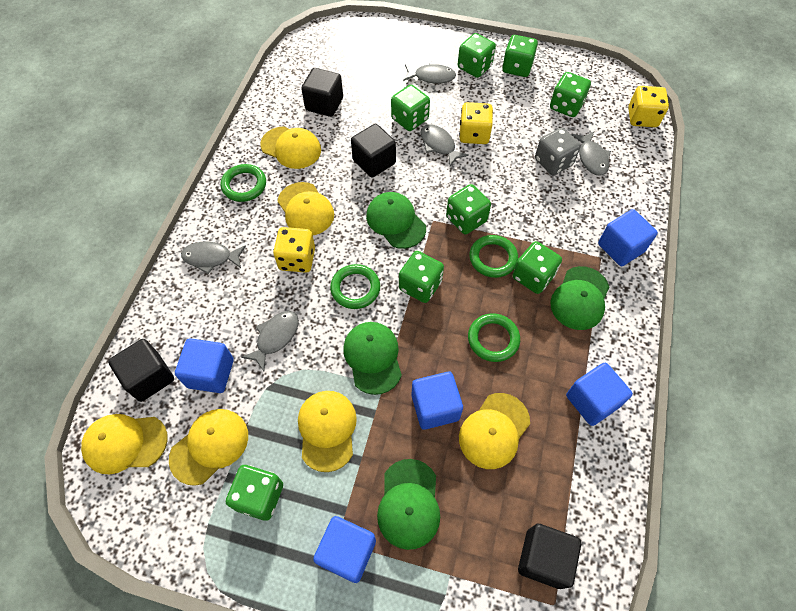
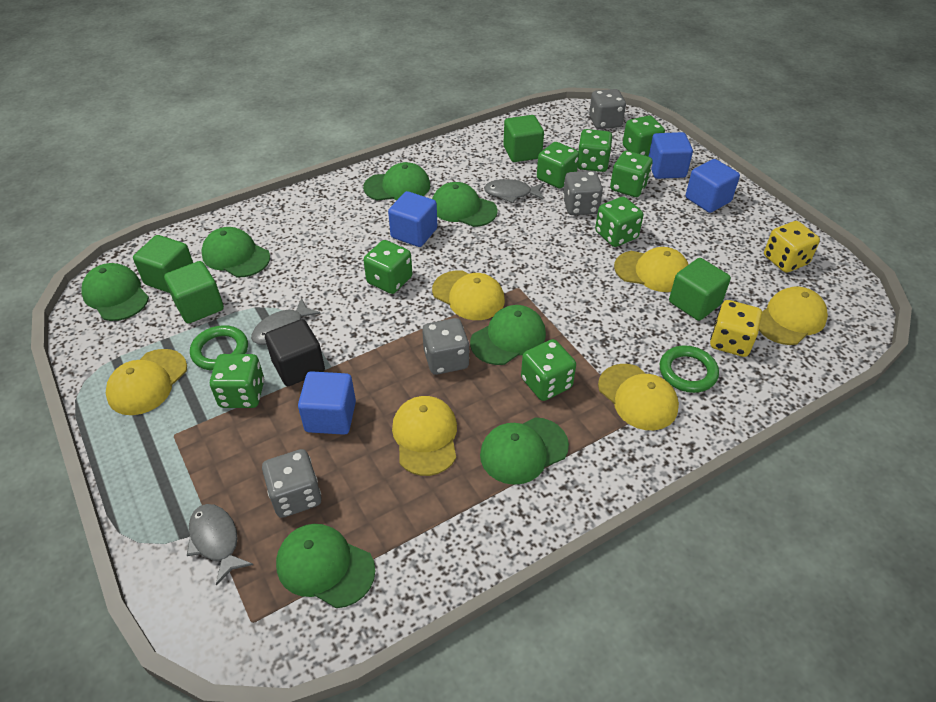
black cube: 4 -> 1
blue cube: 5 -> 4
green cap: 4 -> 7
green cube: 0 -> 4
green ring: 4 -> 2
grey dice: 1 -> 4
grey fish: 5 -> 3
yellow dice: 3 -> 2

